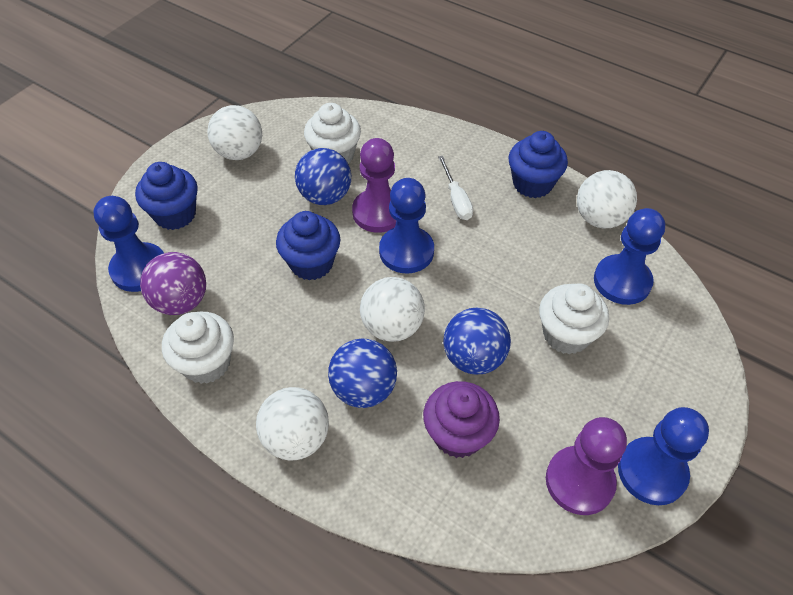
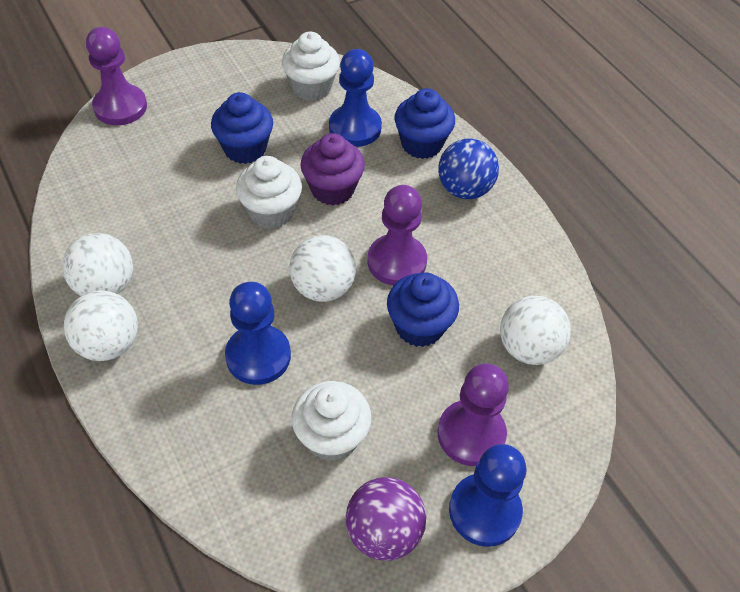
blue ball: 3 -> 1
blue pawn: 4 -> 3
purple pawn: 2 -> 3
white screwdriver: 1 -> 0

